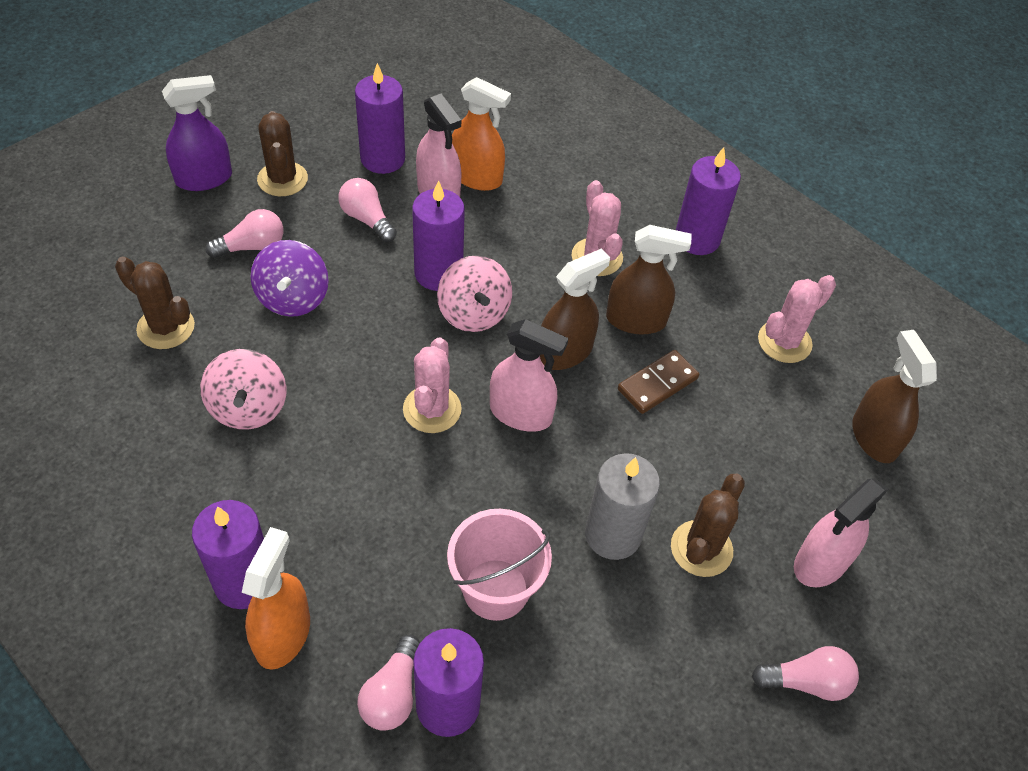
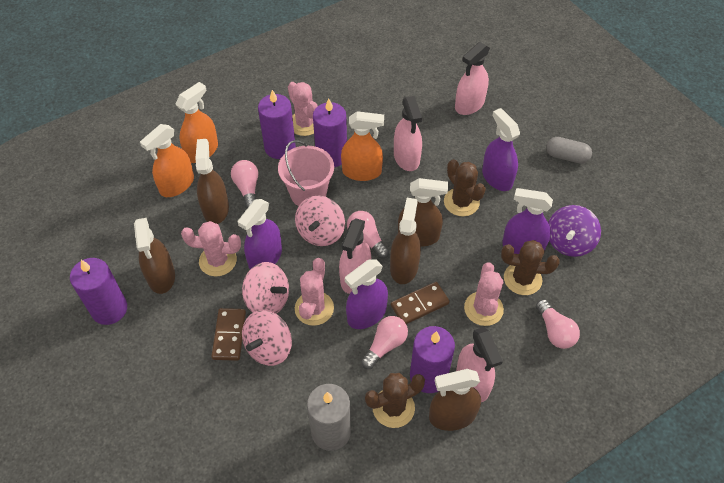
brown domino: 1 -> 2
brown spray bottle: 3 -> 5
grey capsule: 0 -> 1
orange spray bottle: 2 -> 3
pink cactus: 3 -> 4
pink spinning top: 2 -> 3
pink spray bottle: 3 -> 4
purple candle: 5 -> 4
purple spray bottle: 1 -> 4

